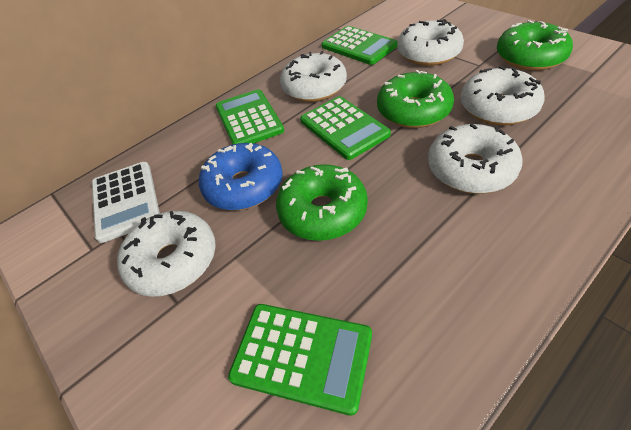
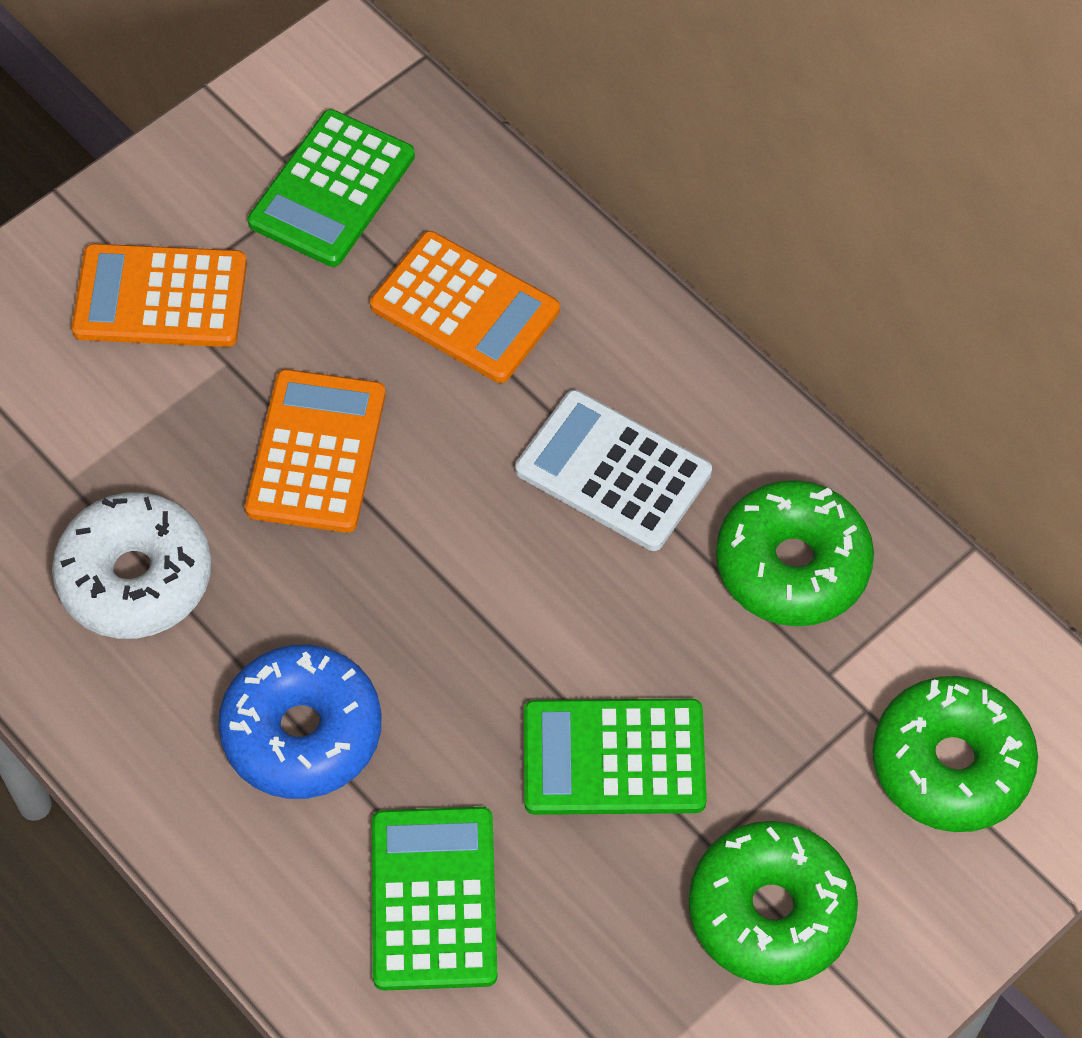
green calculator: 4 -> 3
orange calculator: 0 -> 3
white donut: 5 -> 1

